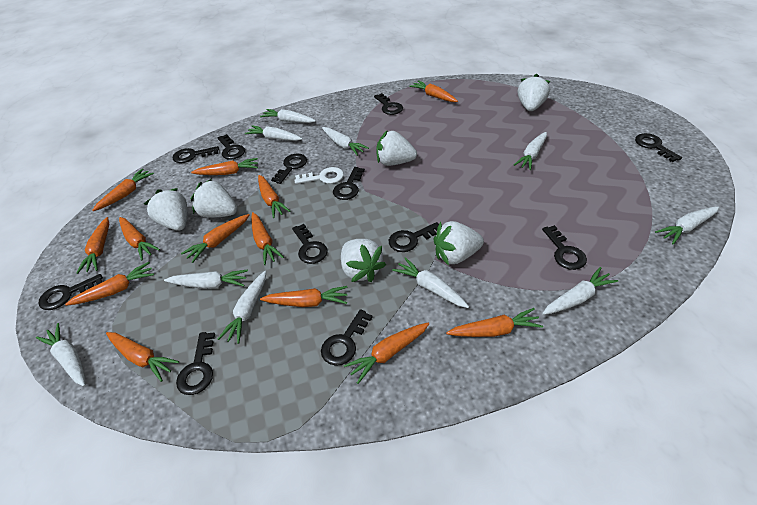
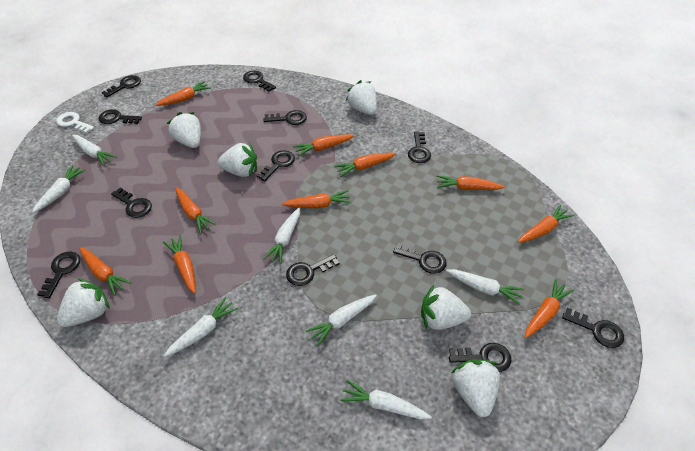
orange carrot: 13 -> 10
white carrot: 10 -> 7

